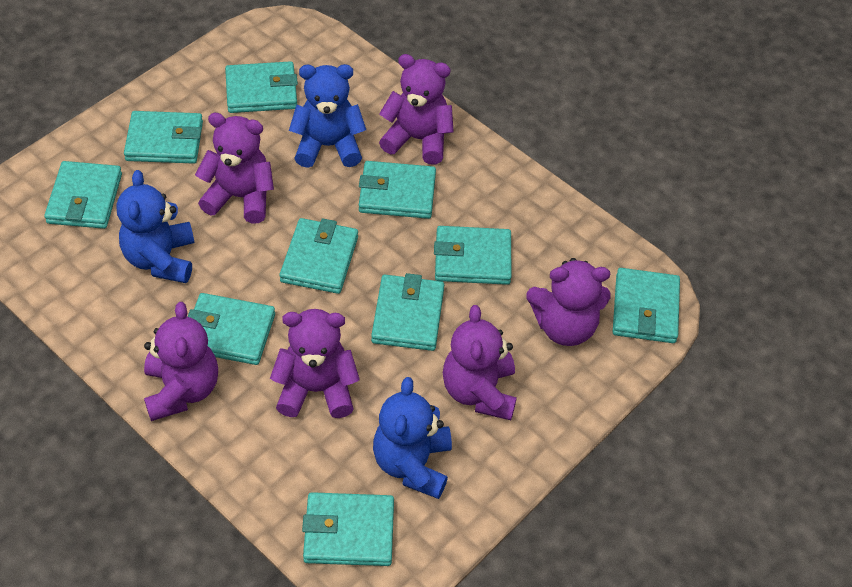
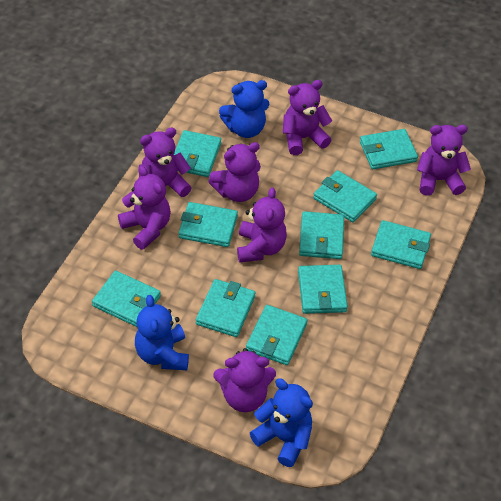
purple teddy bear: 6 -> 7

